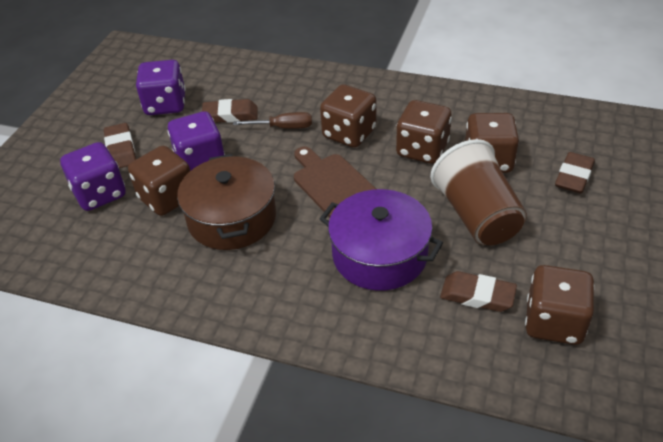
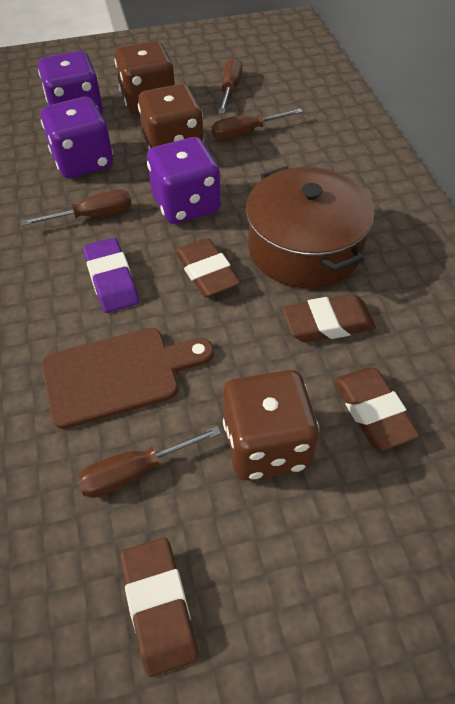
brown cup: 1 -> 0
brown dice: 5 -> 3
brown screwdriver: 1 -> 4
purple eraser: 0 -> 1
purple pot: 1 -> 0

